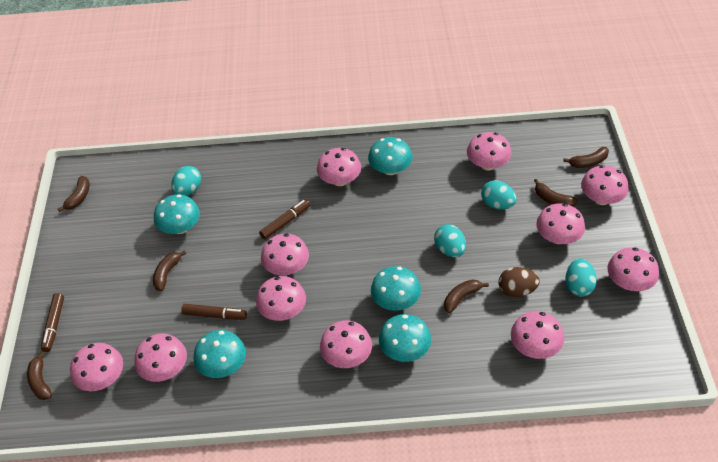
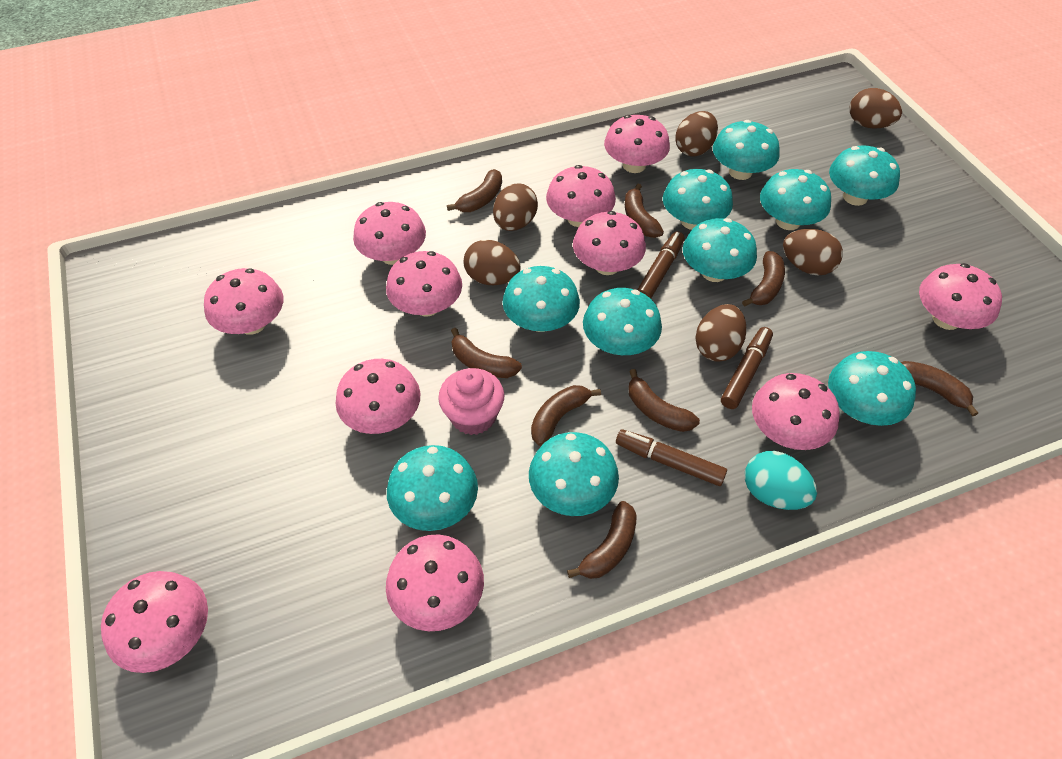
brown banana: 6 -> 8
brown egg: 1 -> 6
pink cupcake: 0 -> 1
turquoise egg: 4 -> 1
turquoise mushroom: 5 -> 10

